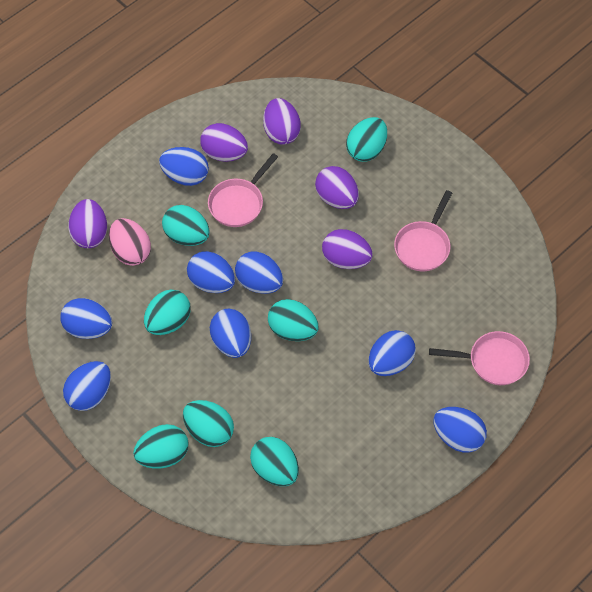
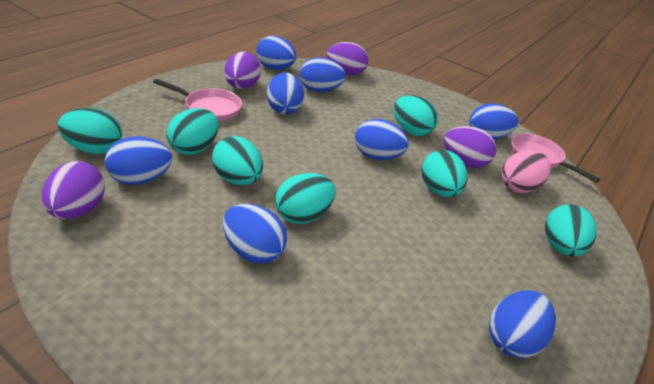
pink pan: 3 -> 2
purple egg: 5 -> 4

